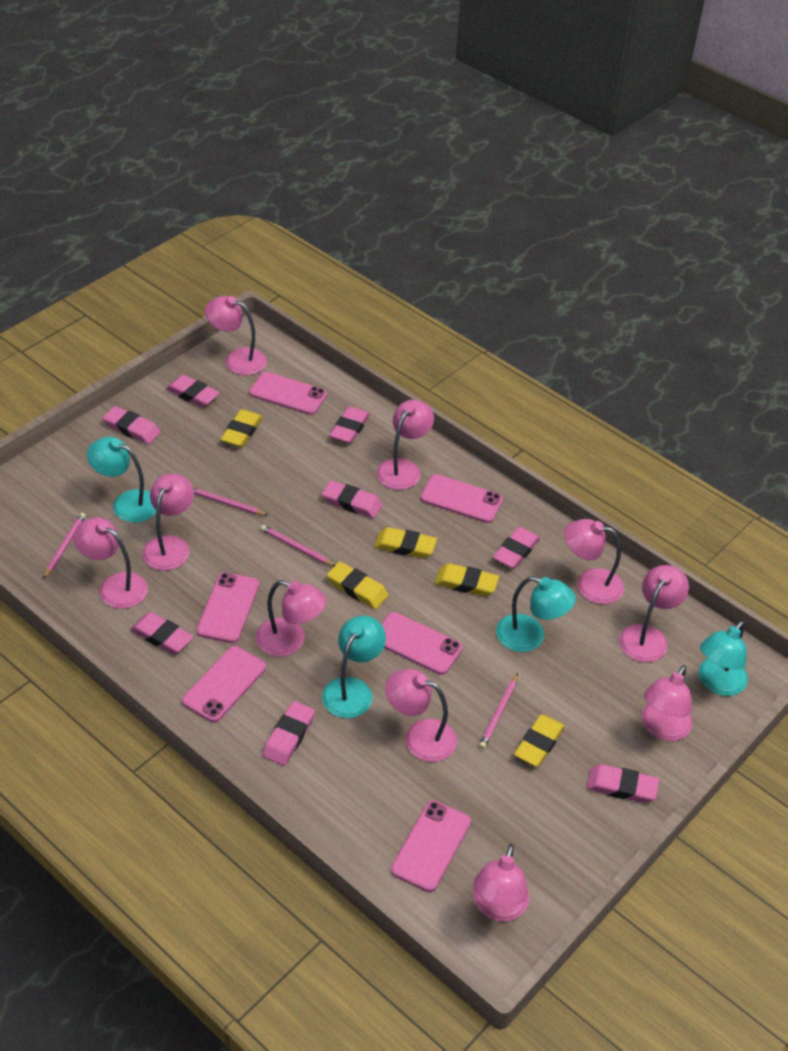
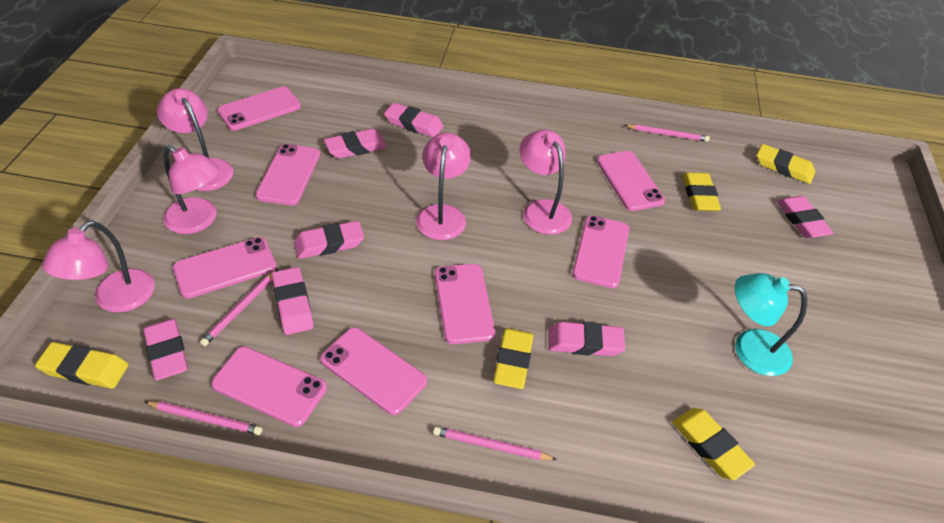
pink eraser: 8 -> 7
pink lamp: 10 -> 5
pink phone: 6 -> 8
turquoise lamp: 4 -> 1

